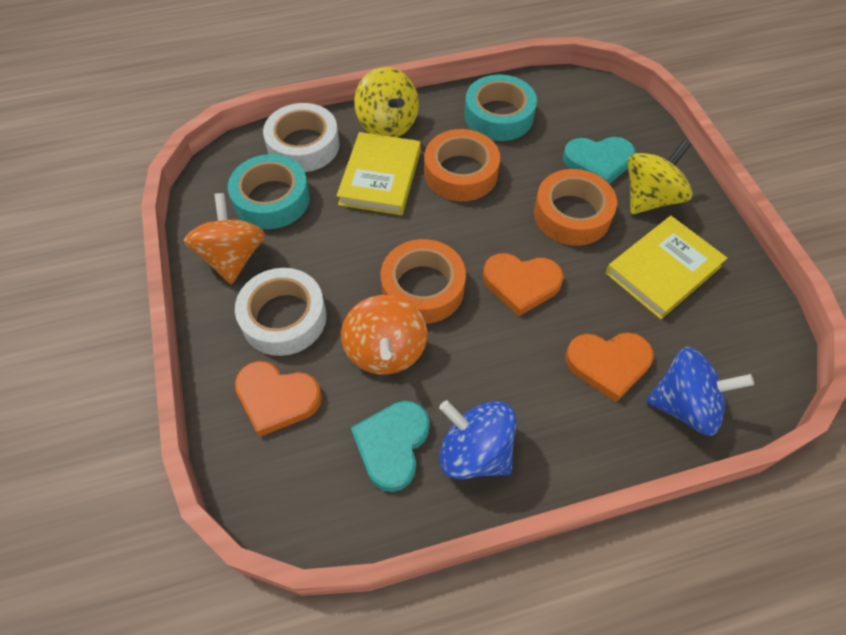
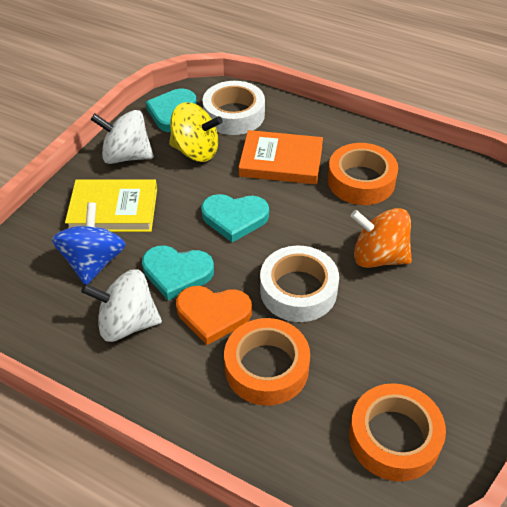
blue spinning top: 2 -> 1
orange book: 0 -> 1
orange heart: 3 -> 1
orange spinning top: 2 -> 1
turquoise heart: 2 -> 3
turquoise tape: 2 -> 0
white spinning top: 0 -> 2
yellow book: 2 -> 1
yellow spinning top: 2 -> 1

